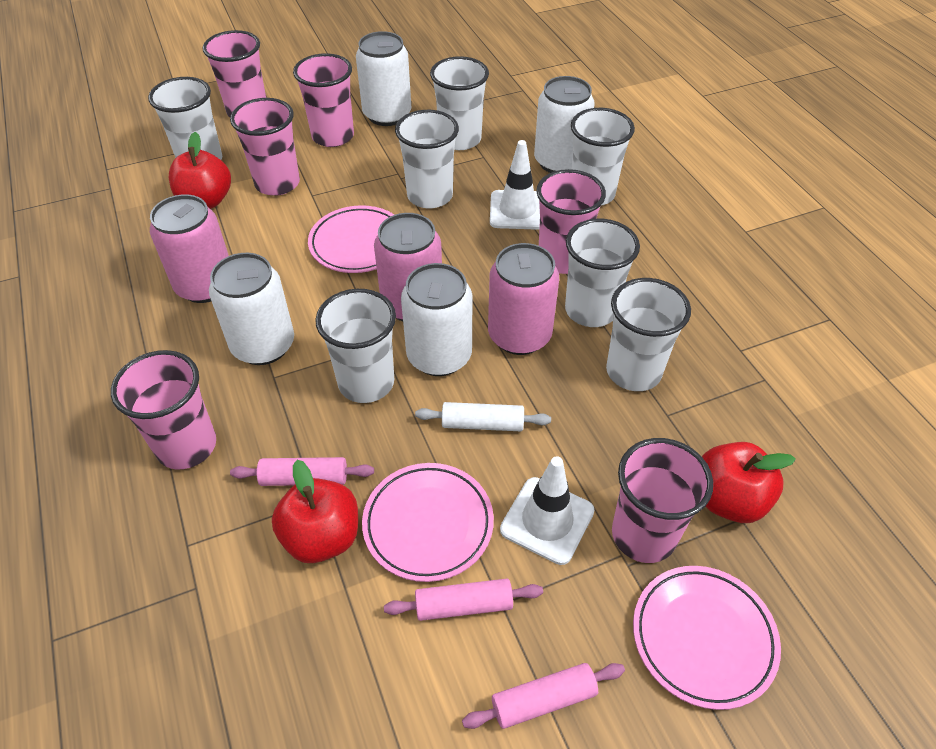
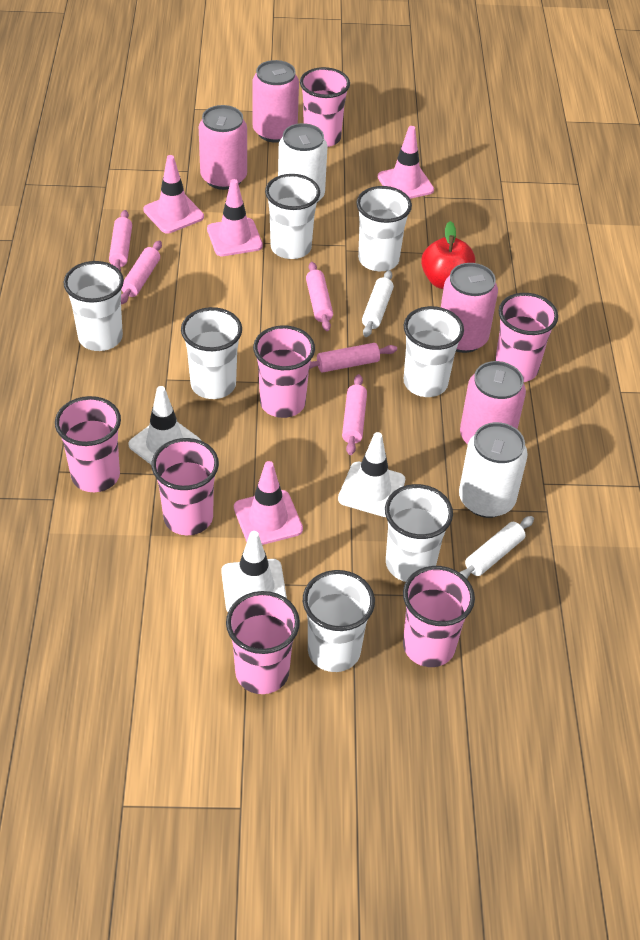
pink can: 3 -> 4
pink cup: 6 -> 7
pink plate: 3 -> 0
pink rolling pin: 3 -> 5
pink traffic cone: 0 -> 4
red apple: 3 -> 1
white can: 4 -> 2
white rolling pin: 1 -> 2
white traffic cone: 2 -> 3

